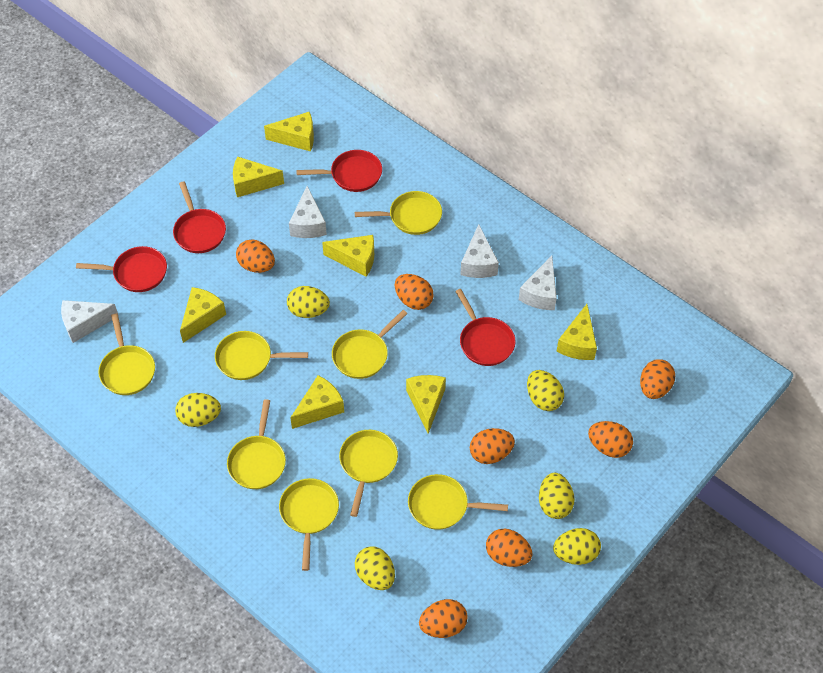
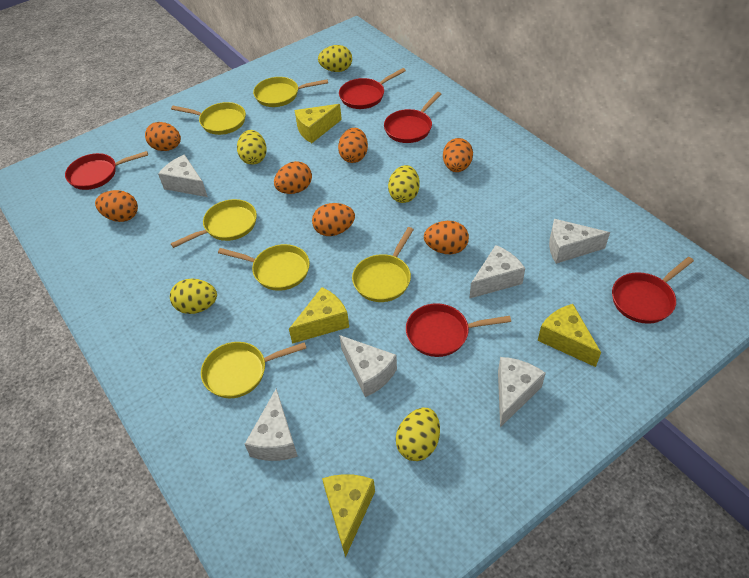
red pan: 4 -> 5
white cheese: 4 -> 6
yellow cheese: 7 -> 4
yellow egg: 6 -> 5
yellow pan: 8 -> 6

